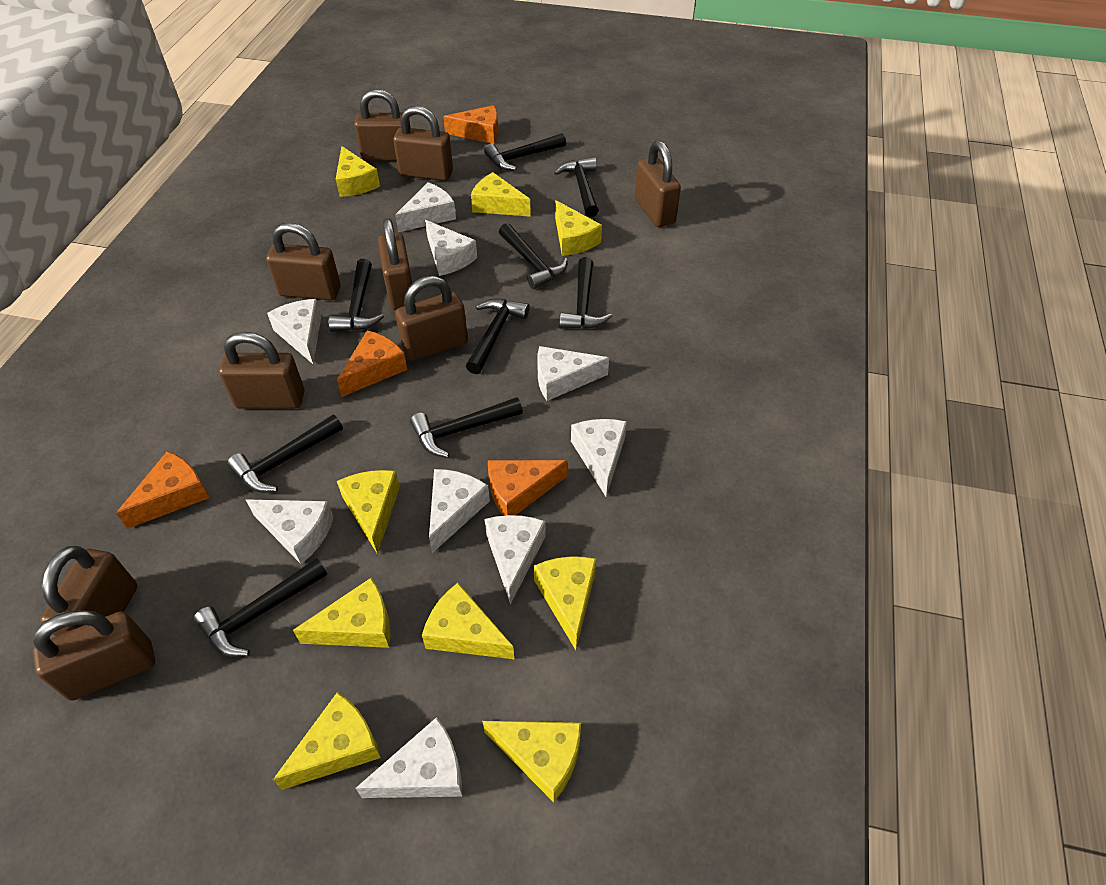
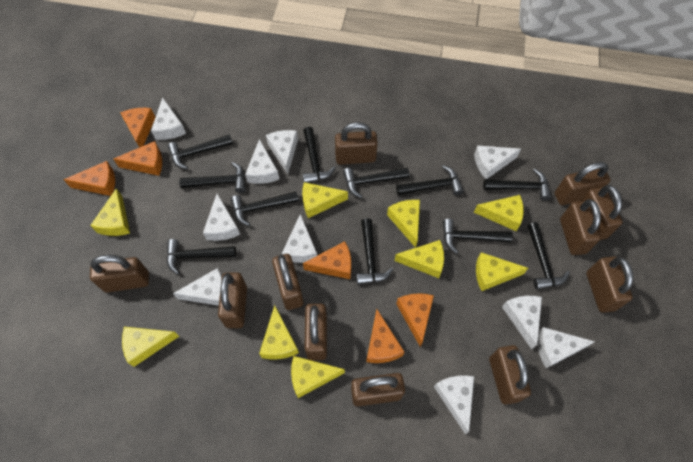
black hammer: 9 -> 11
brown padlock: 9 -> 11
orange cheese: 4 -> 6
white cheese: 9 -> 10

